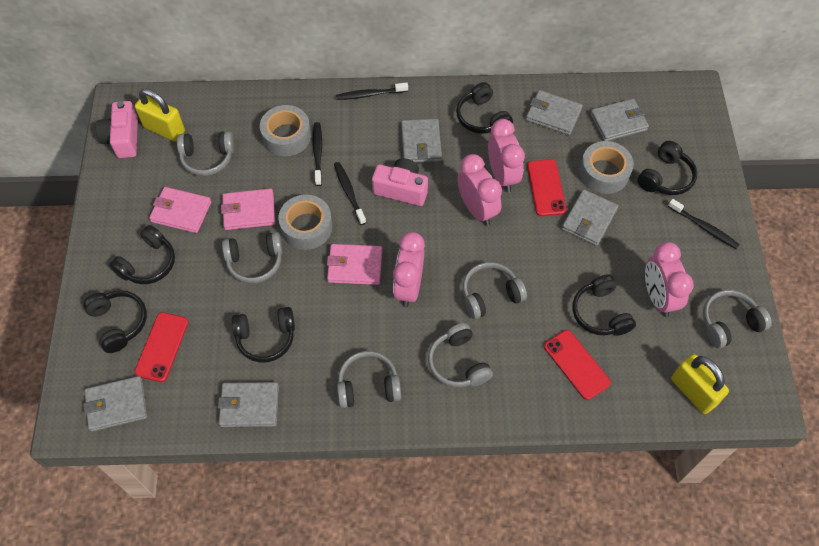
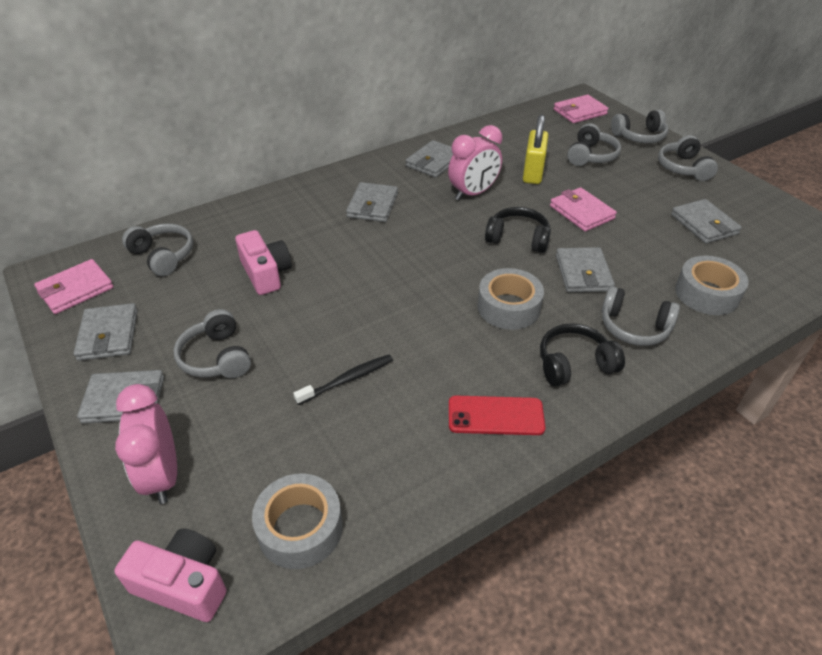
black headphones: 6 -> 2
black toothbrush: 4 -> 1
pink clock: 4 -> 2
red phone: 3 -> 1
yellow padlock: 2 -> 1

